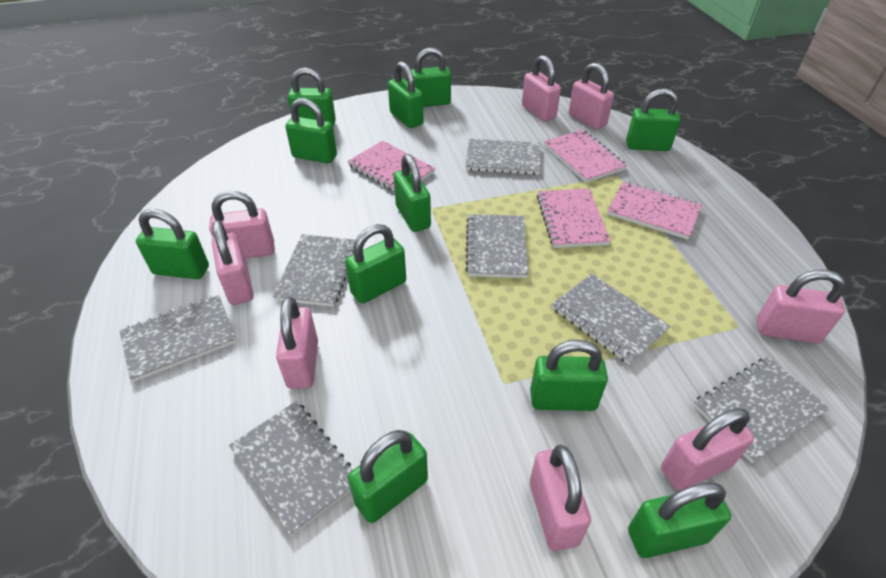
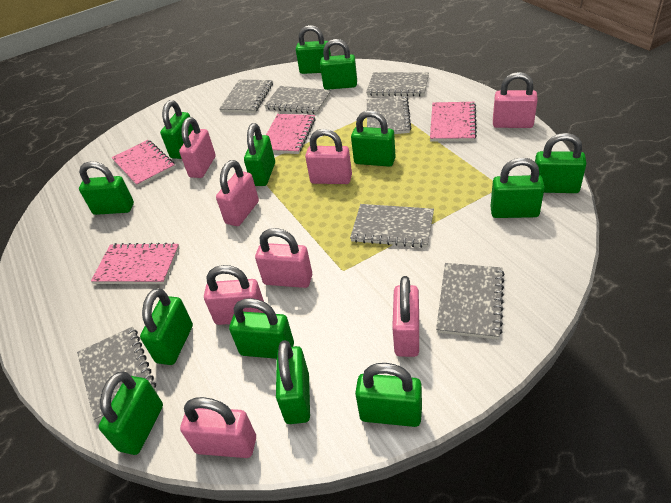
green padlock: 11 -> 13

